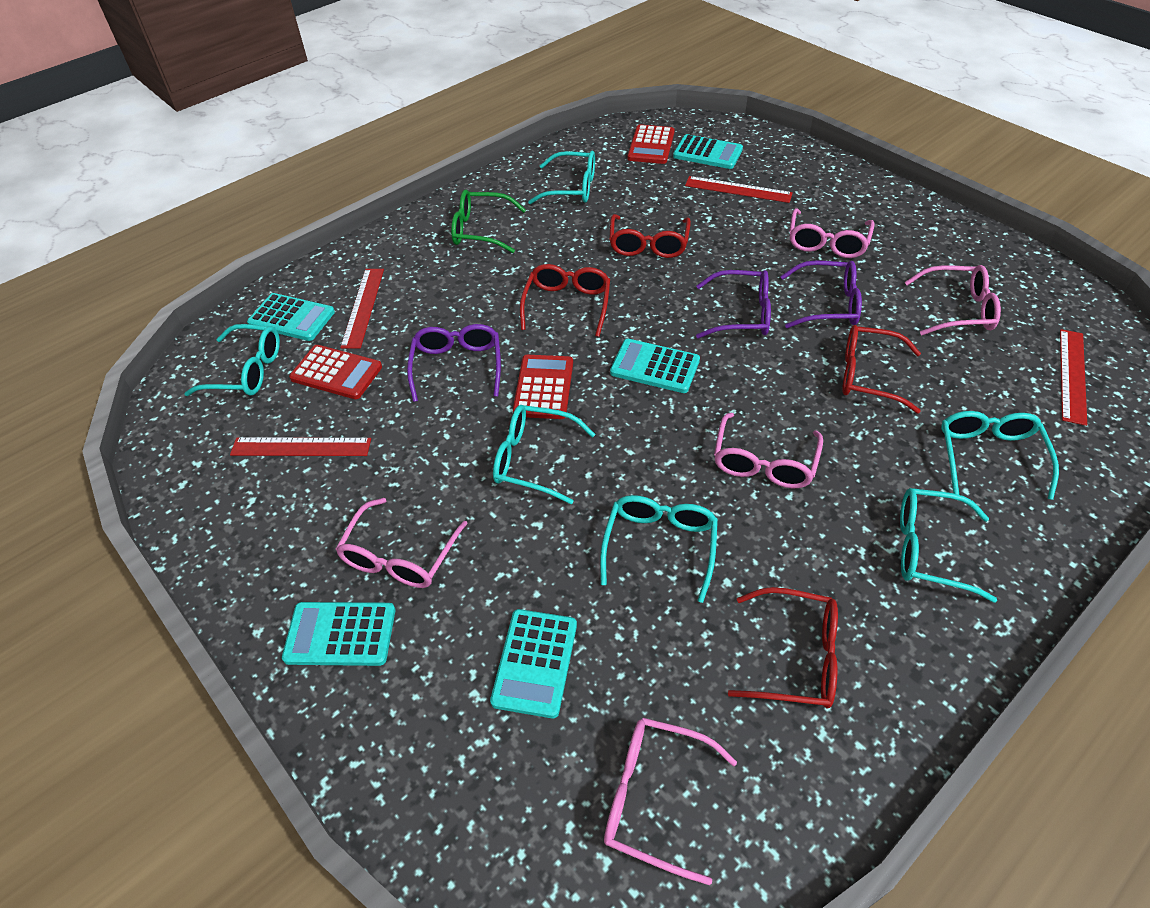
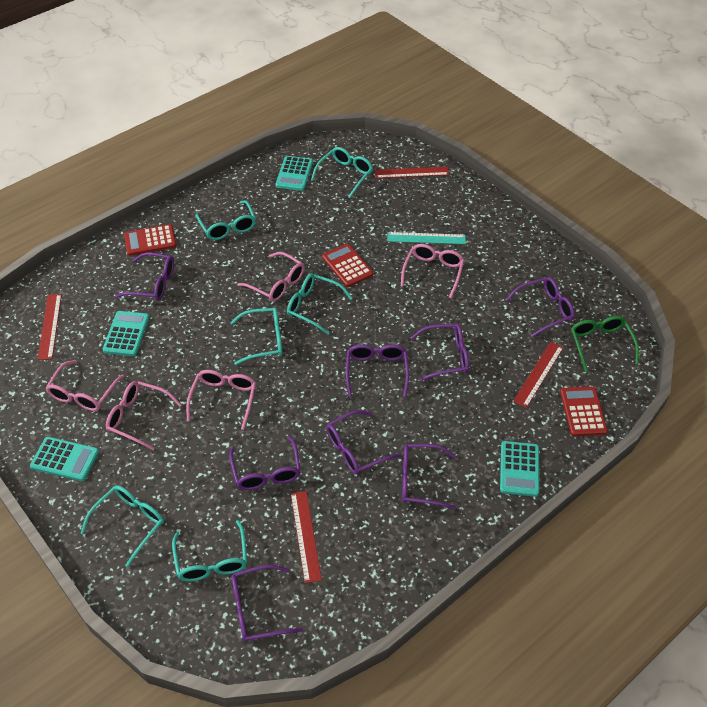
purple glasses: 3 -> 8
red glasses: 4 -> 0
turquoise calculator: 5 -> 4
turquoise ruler: 0 -> 1

